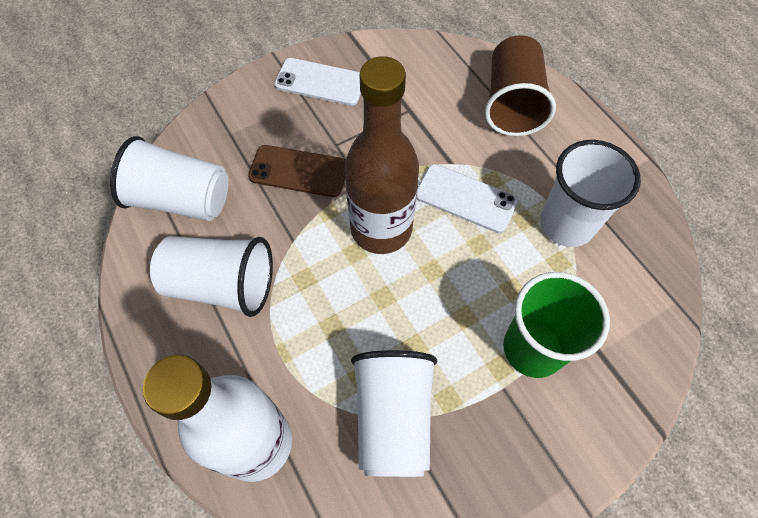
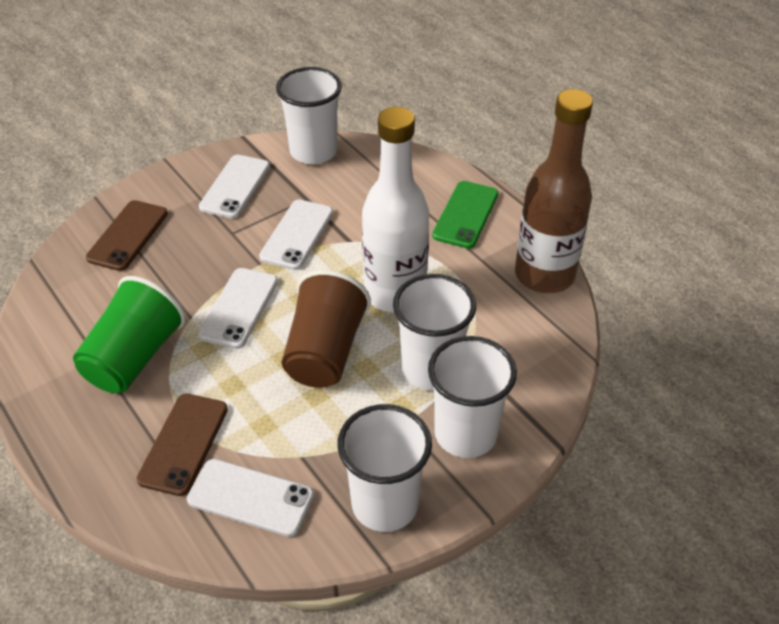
brown phone: 1 -> 2
green phone: 0 -> 1
white phone: 2 -> 4

